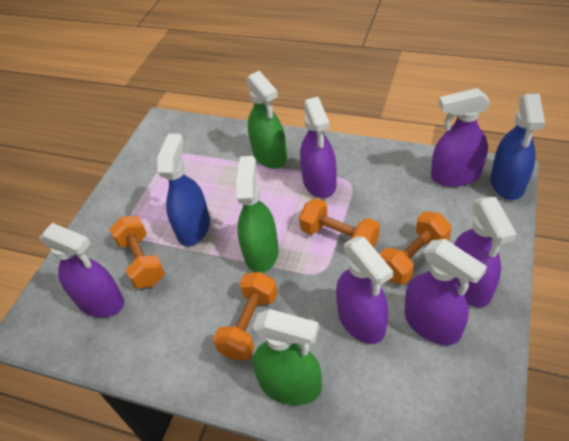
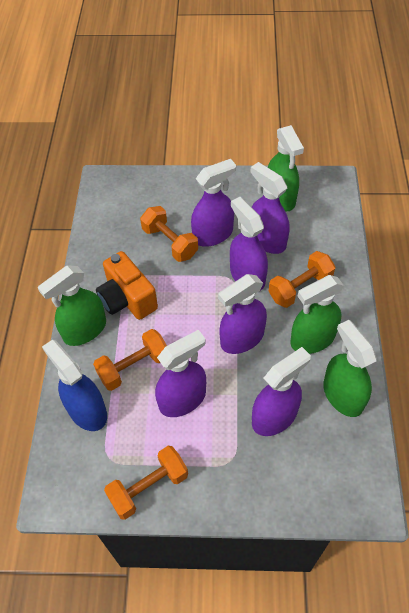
blue spray bottle: 2 -> 1
green spray bottle: 3 -> 4
orange camera: 0 -> 1

